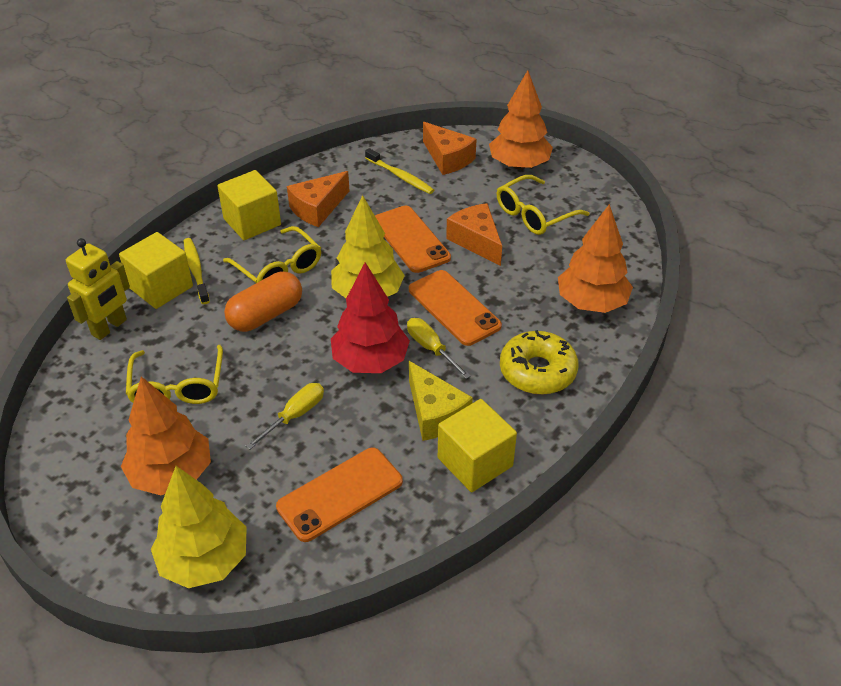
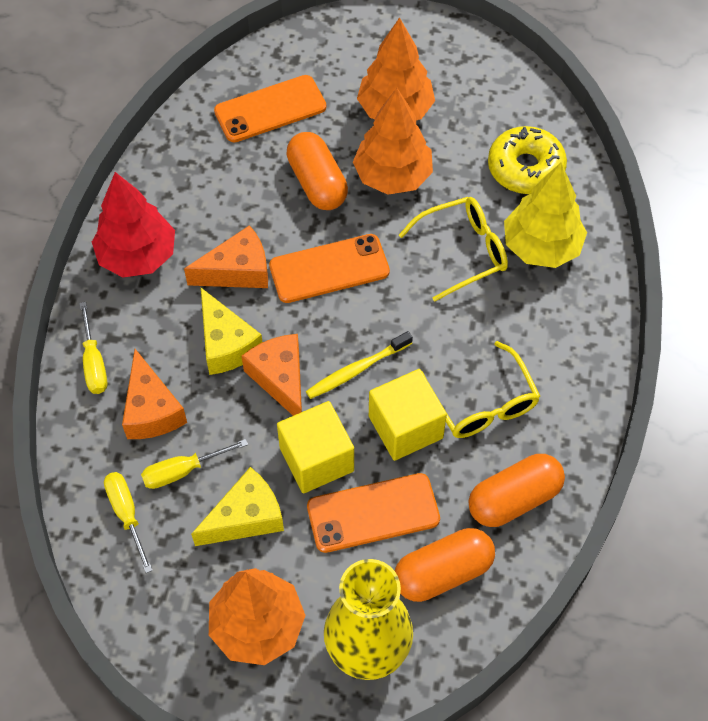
orange capsule: 1 -> 3
yellow cheese: 1 -> 2
yellow cube: 3 -> 2
yellow glasses: 3 -> 2
yellow robot: 1 -> 0
yellow screwdriver: 2 -> 3
yellow toothbrush: 2 -> 1
yellow tree: 2 -> 1
yellow vase: 0 -> 1

